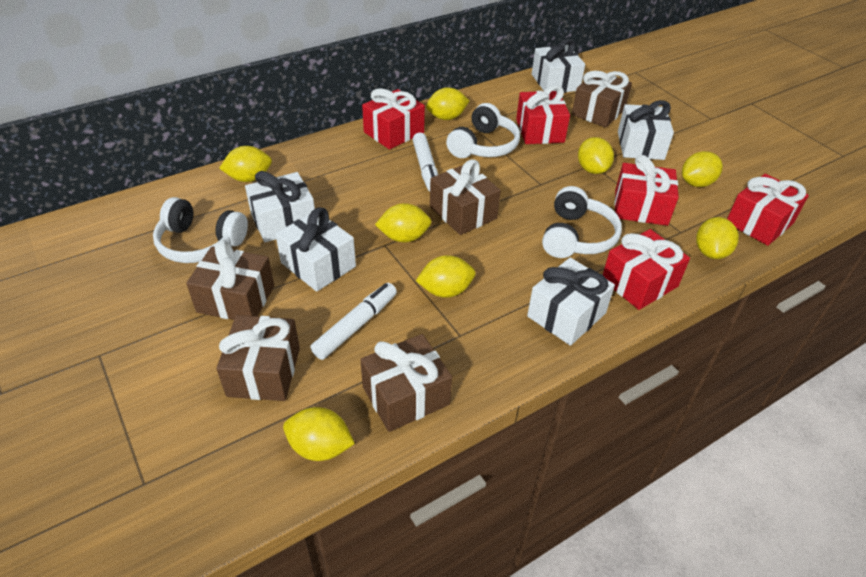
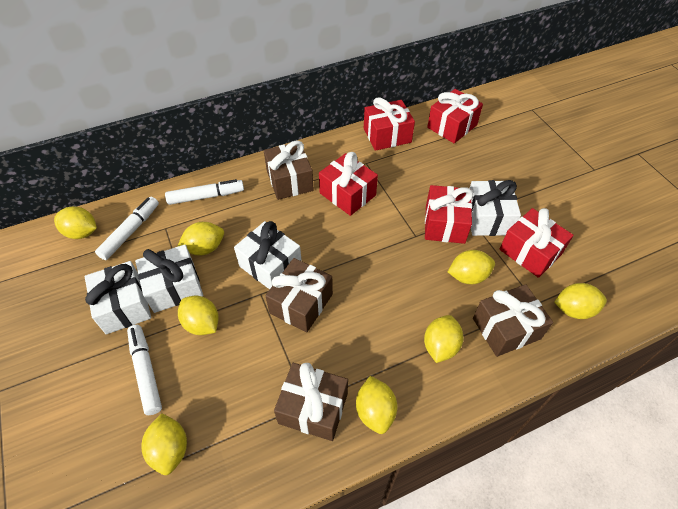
brown gift: 5 -> 4
white gift: 5 -> 4
white headphones: 3 -> 0
white marker: 2 -> 3

